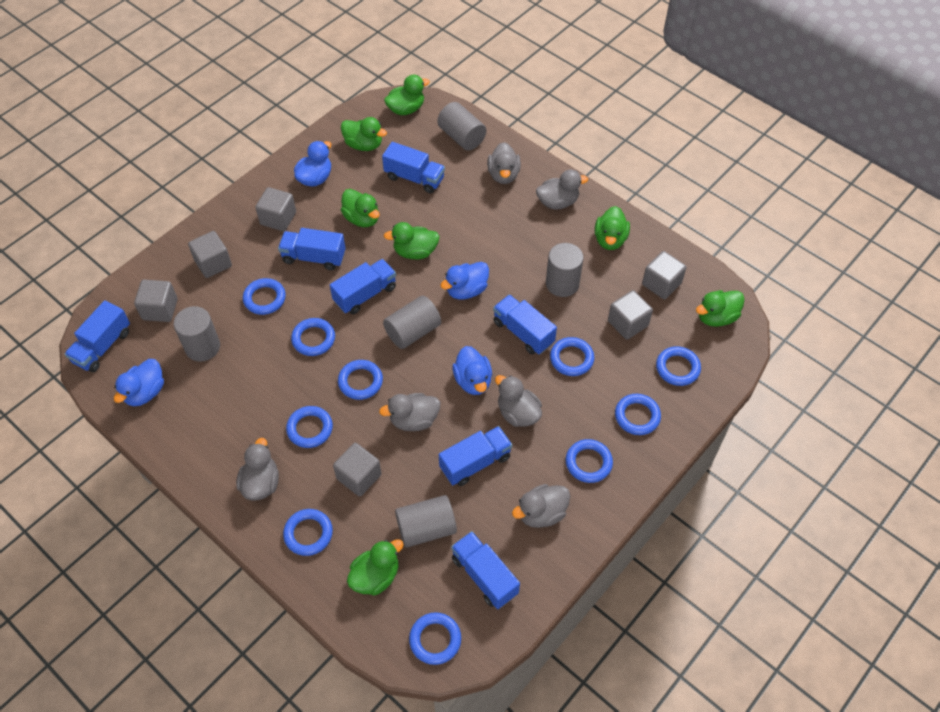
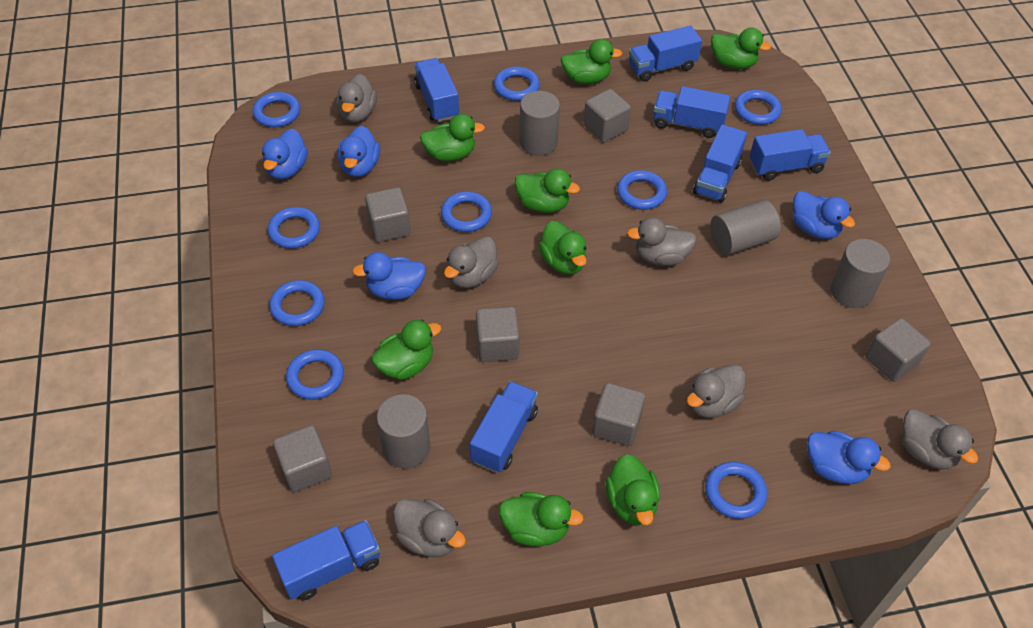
blue duck: 4 -> 5
blue ring: 10 -> 9
green duck: 7 -> 8
grey cylinder: 5 -> 4

